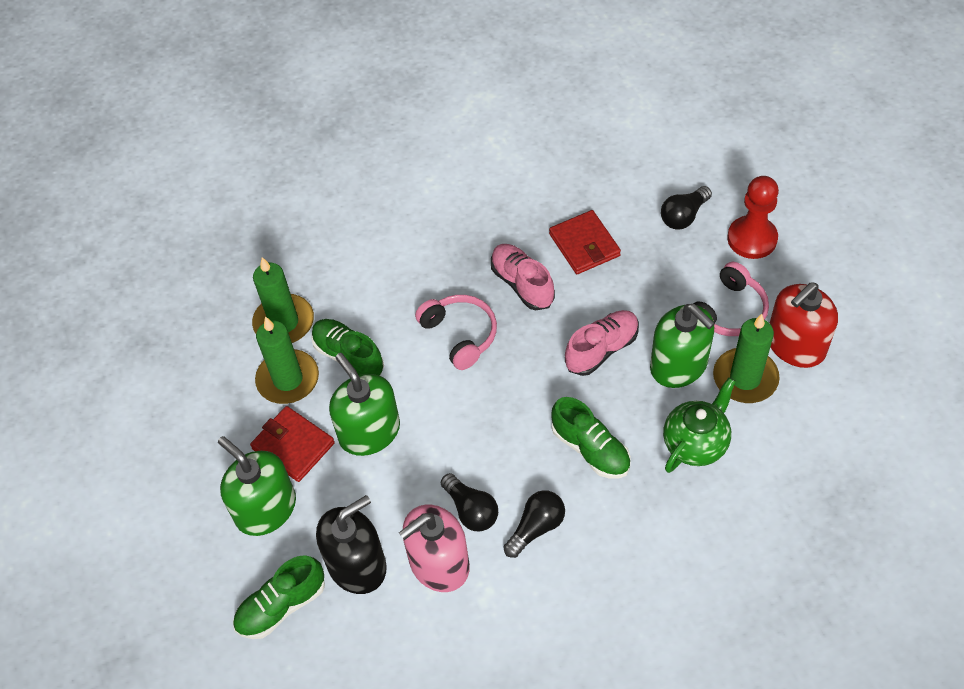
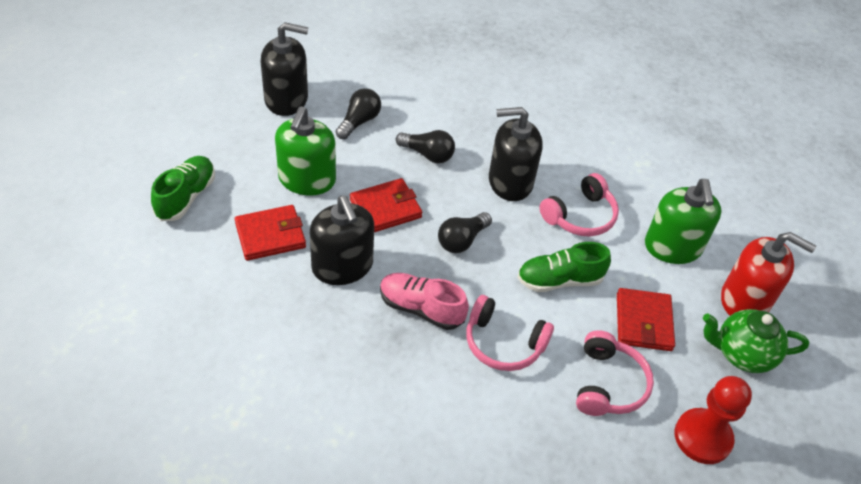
black soap dispenser: 1 -> 3
green candle: 3 -> 0
green shoe: 3 -> 2
green soap dispenser: 3 -> 2
pink headphones: 2 -> 3
pink shoe: 2 -> 1
pink soap dispenser: 1 -> 0
red wallet: 2 -> 3

